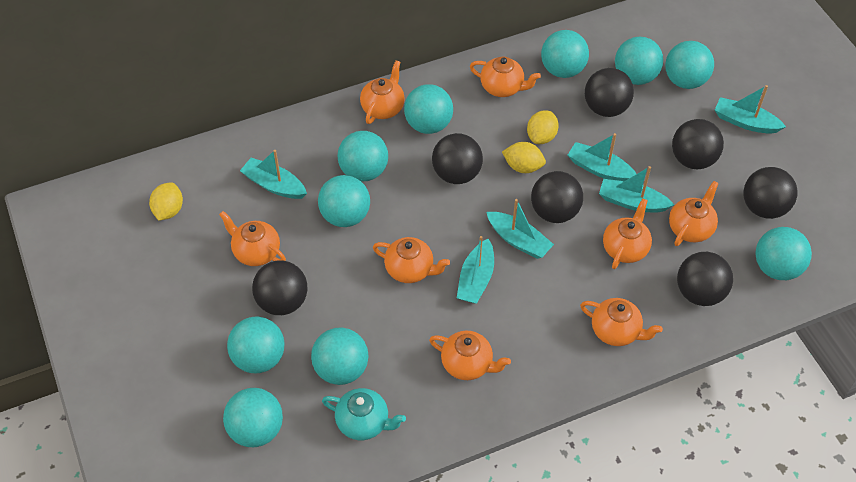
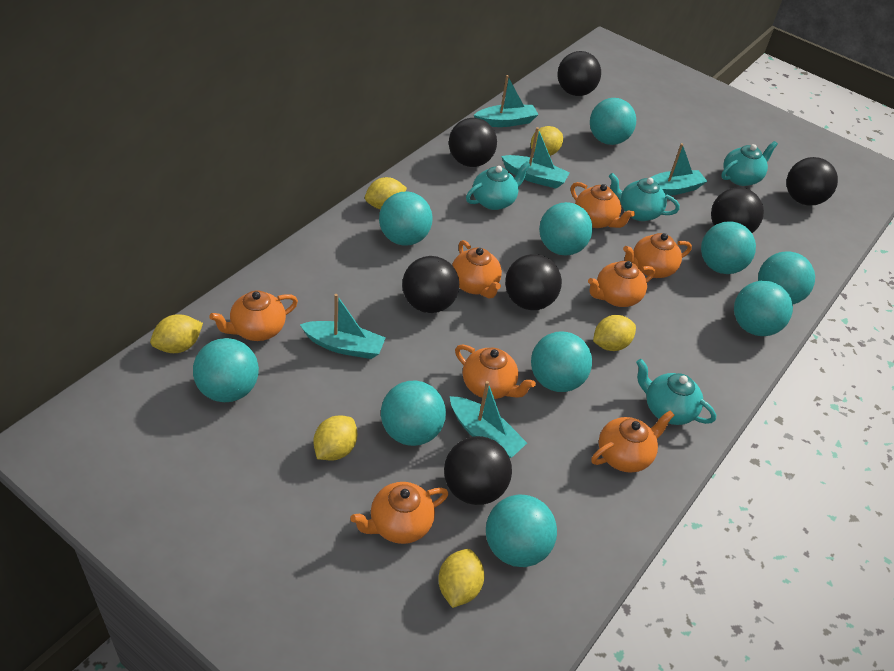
turquoise boat: 6 -> 5
turquoise teapot: 1 -> 4
yellow lemon: 3 -> 6

